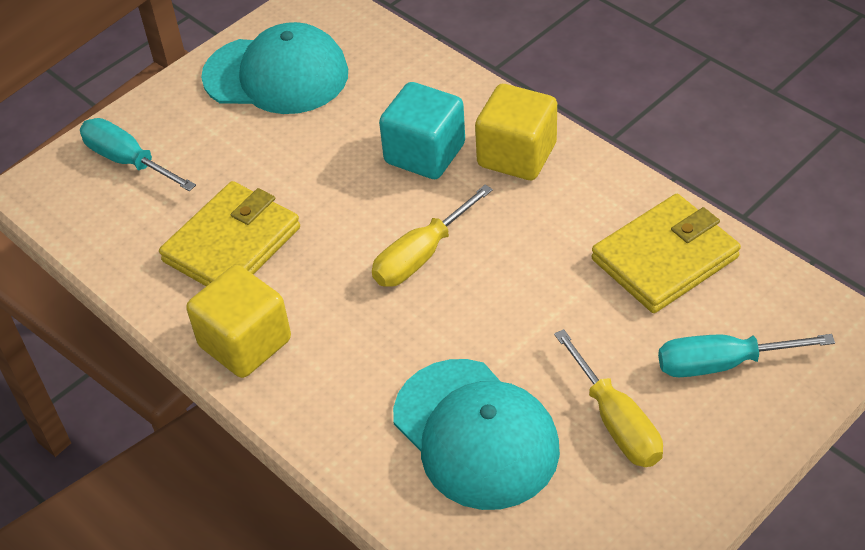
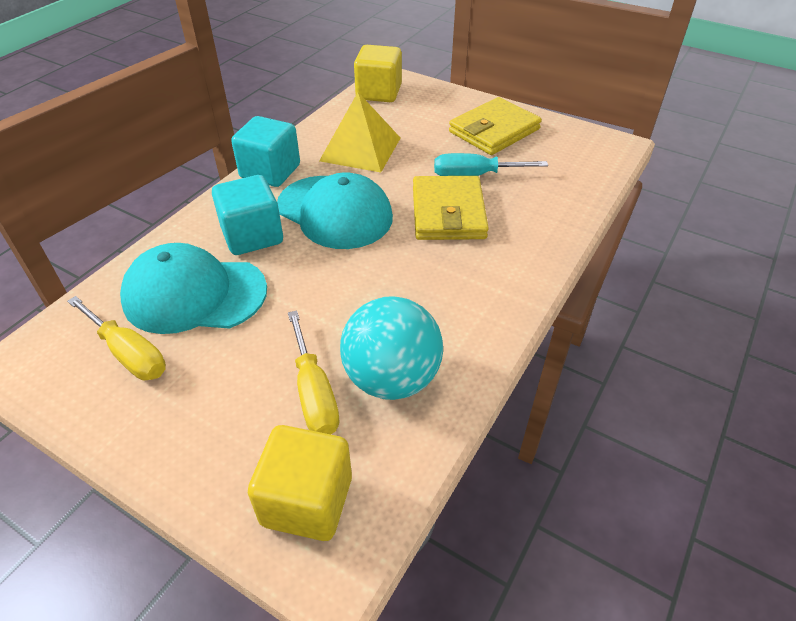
turquoise ball: 0 -> 1
turquoise cube: 1 -> 2
turquoise screwdriver: 2 -> 1
yellow pyramid: 0 -> 1

